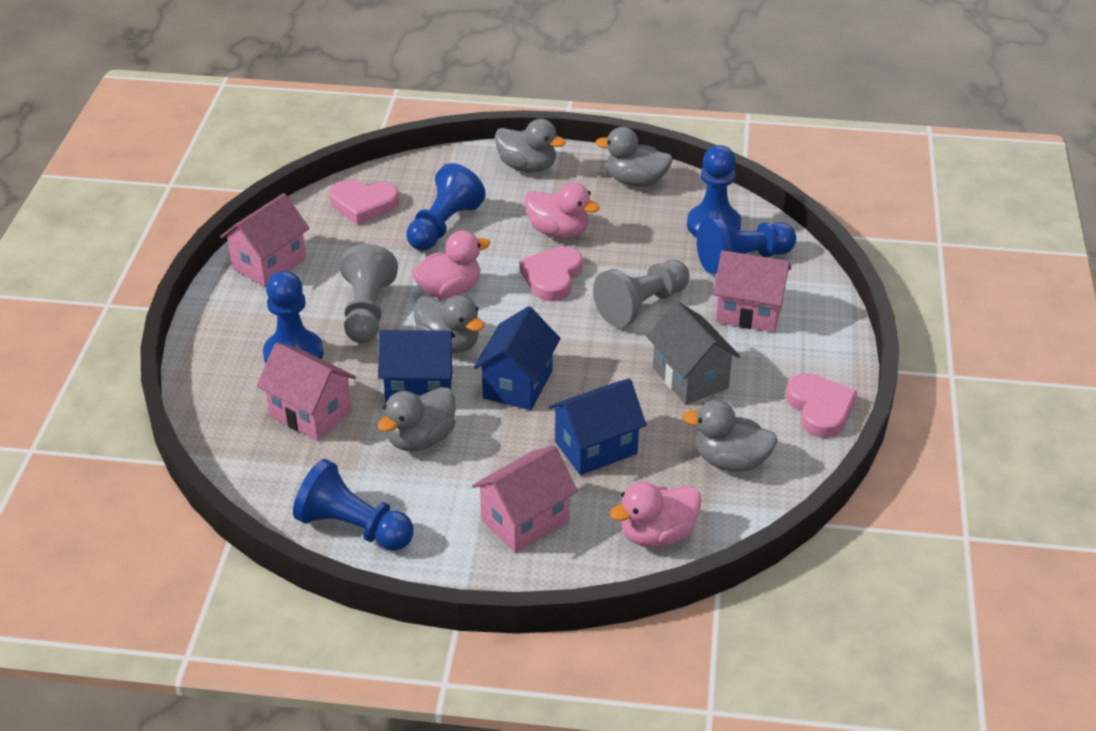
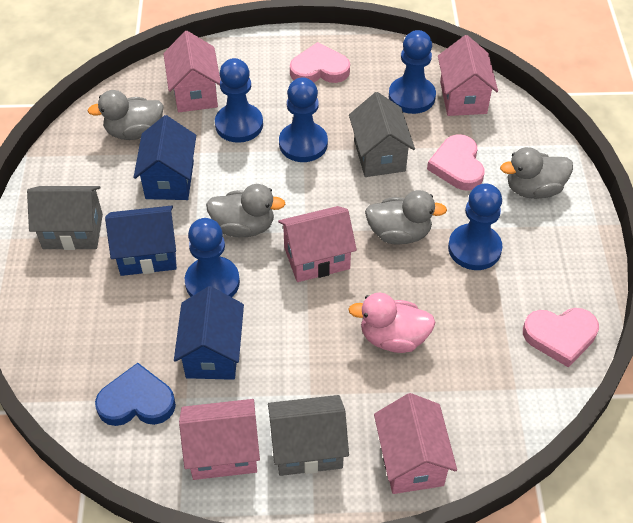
blue heart: 0 -> 1
grey duck: 5 -> 4
grey house: 1 -> 3
grey pawn: 2 -> 0
pink duck: 3 -> 1
pink house: 4 -> 5

